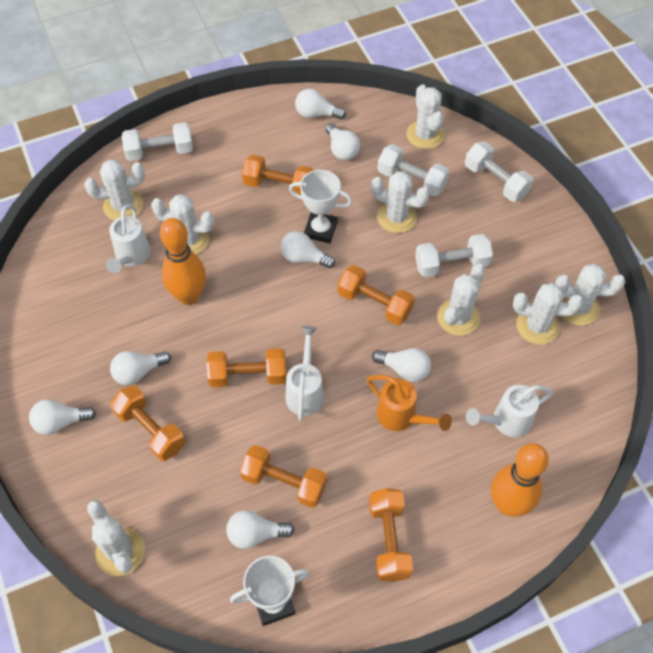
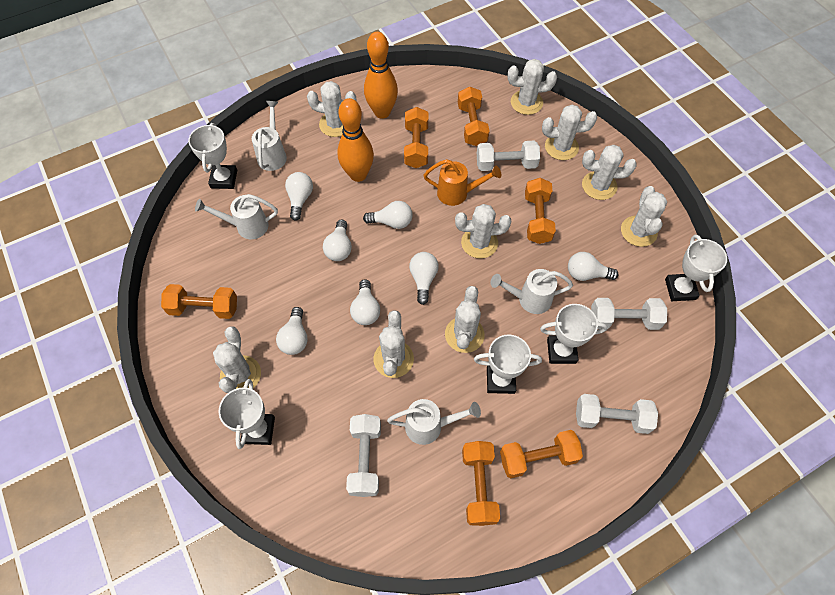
white cactus: 8 -> 9
white trophy: 2 -> 5
white watering can: 3 -> 4

